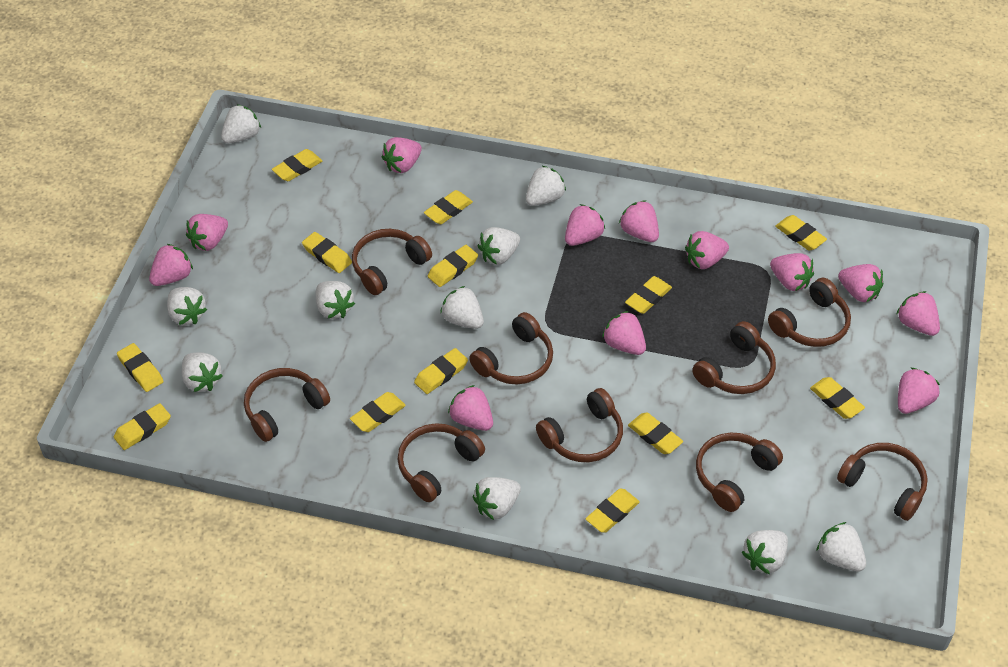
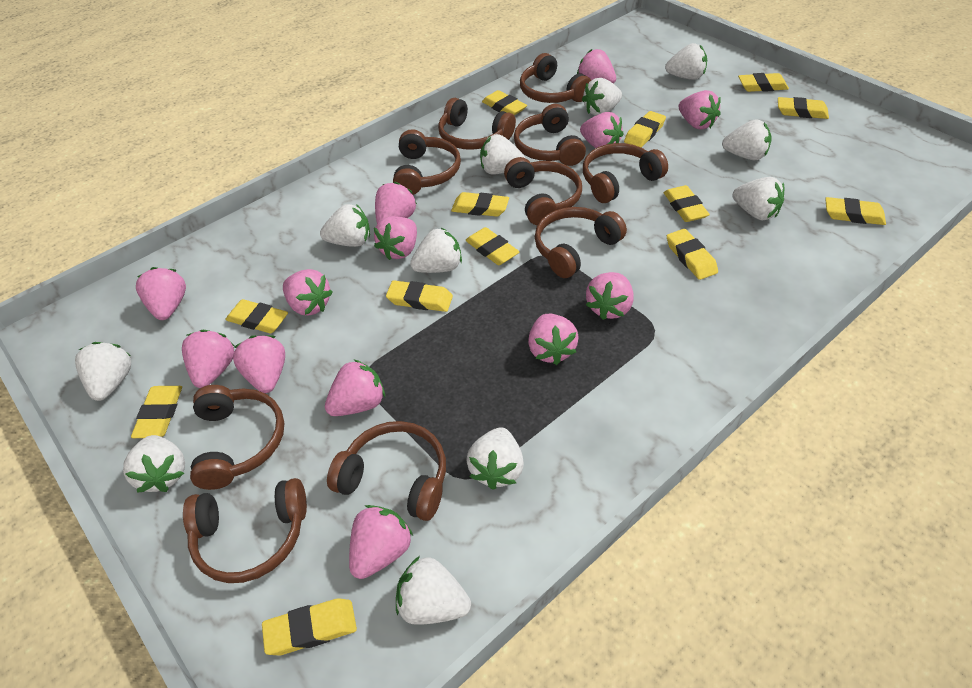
brown headphones: 9 -> 10
pink strawberry: 12 -> 13
white strawberry: 10 -> 11

